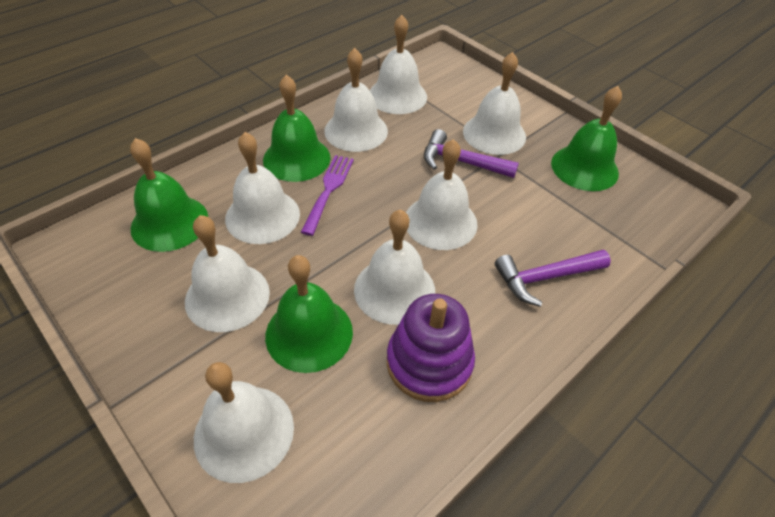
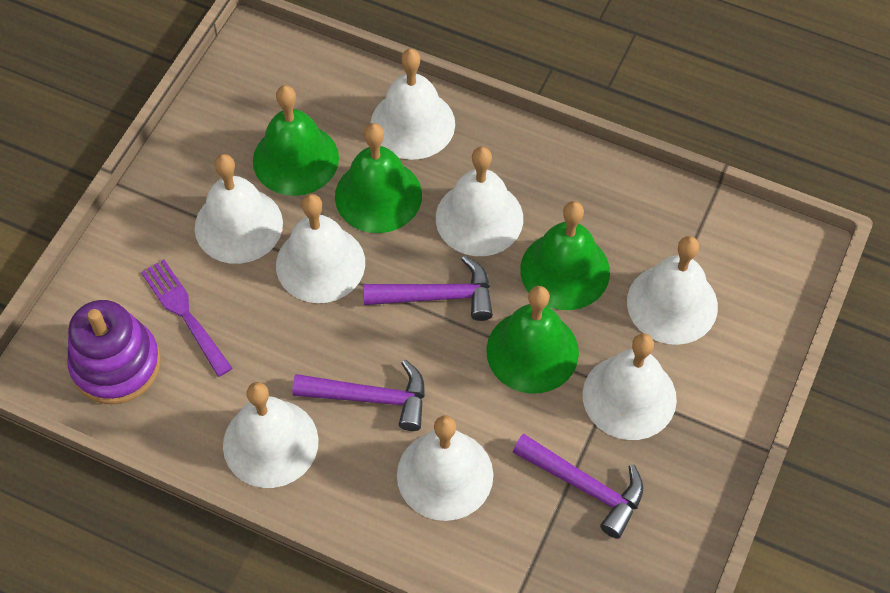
purple hammer: 2 -> 3

